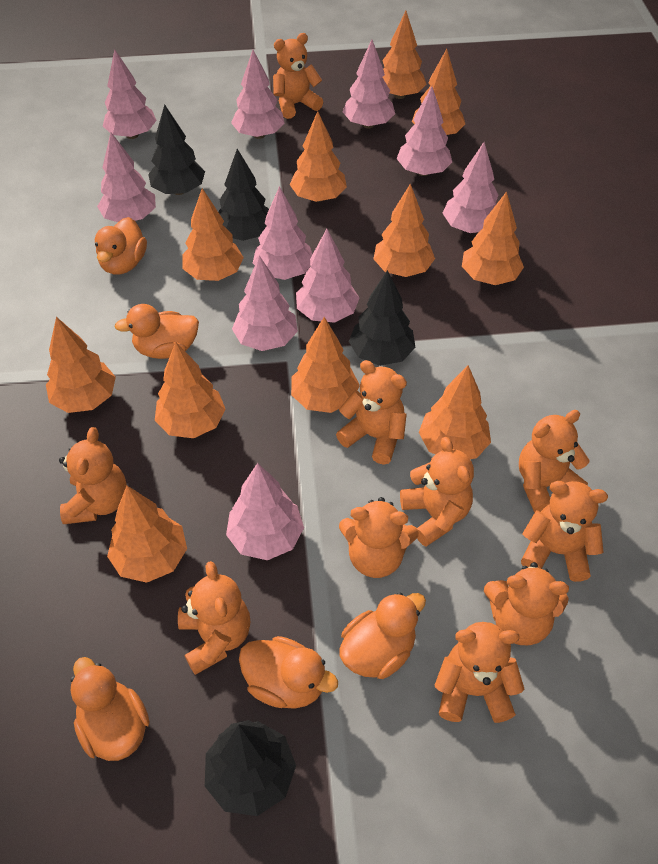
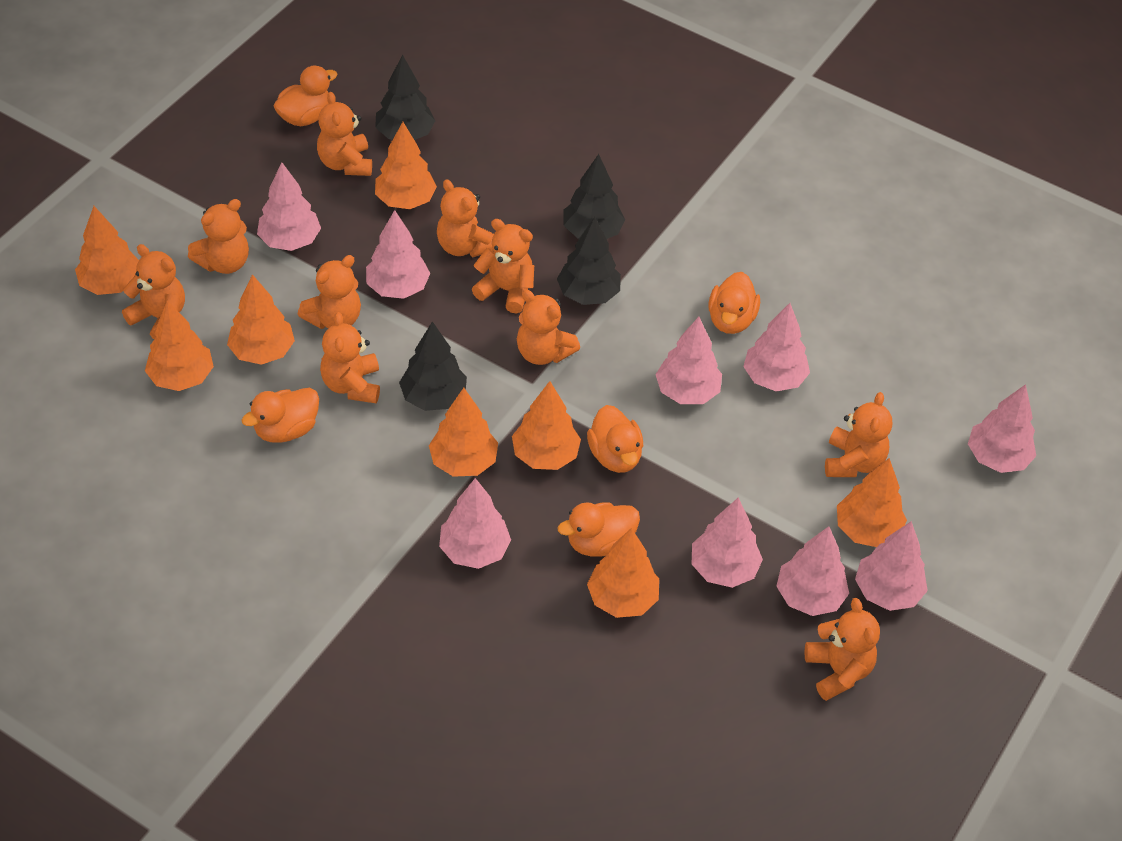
orange tree: 11 -> 8
pink tree: 10 -> 9

